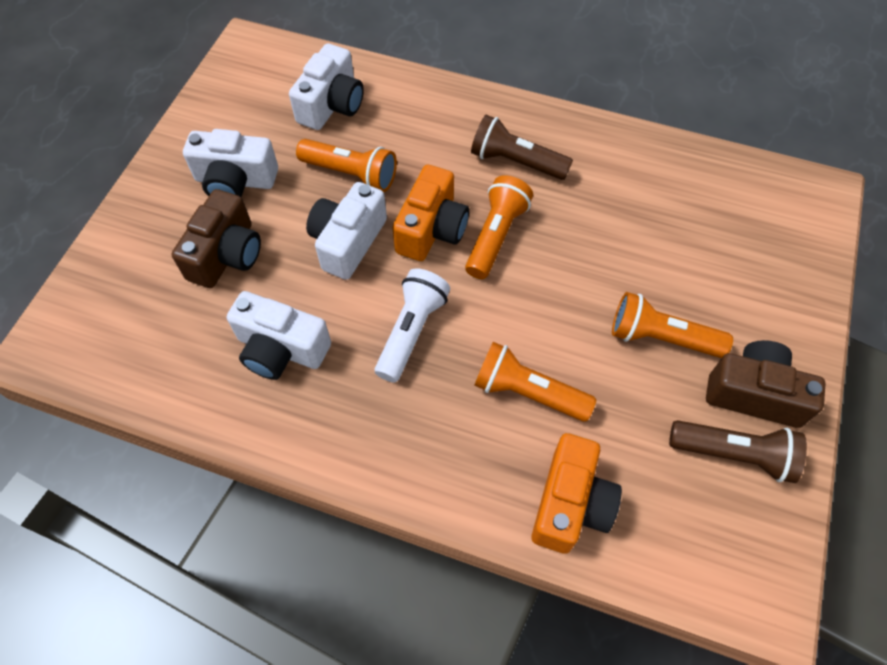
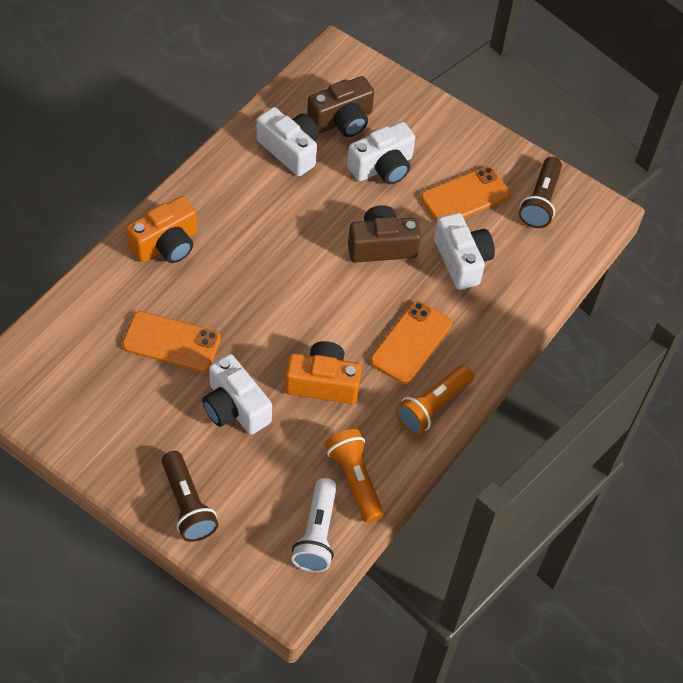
orange flashlight: 4 -> 2
orange phone: 0 -> 3

